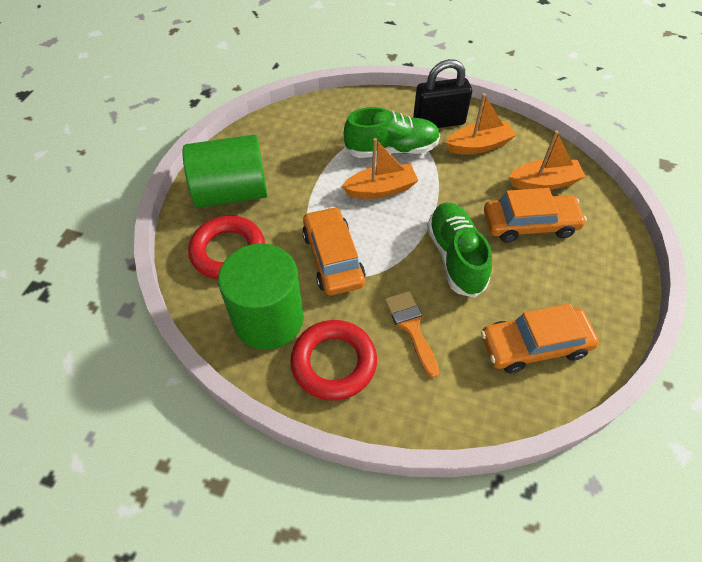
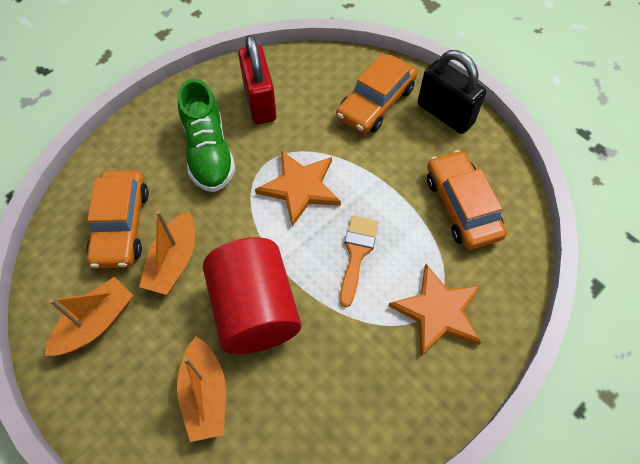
green cylinder: 2 -> 0
green shoe: 2 -> 1
orange star: 0 -> 2
red cylinder: 0 -> 1
red padlock: 0 -> 1
red ring: 2 -> 0

